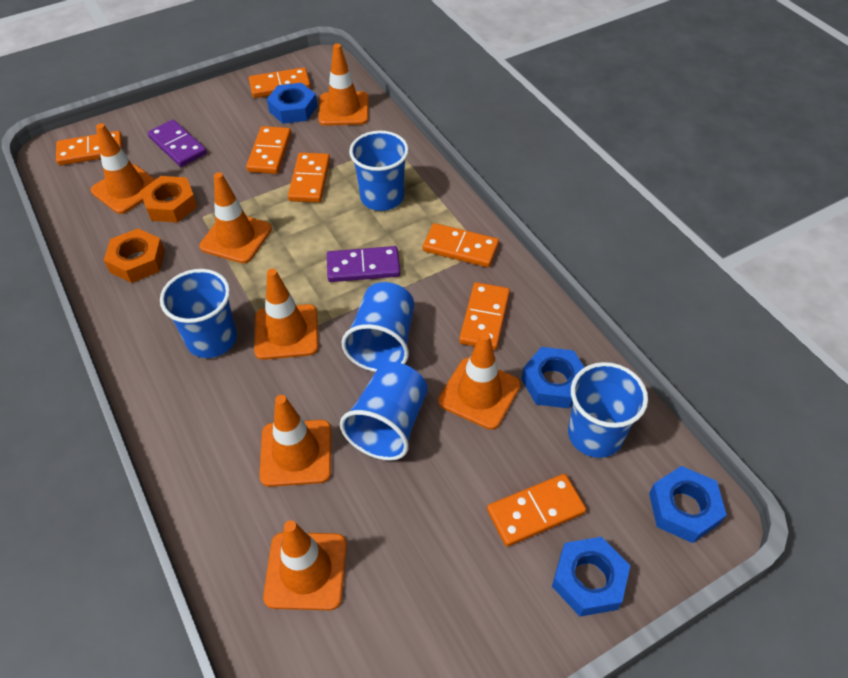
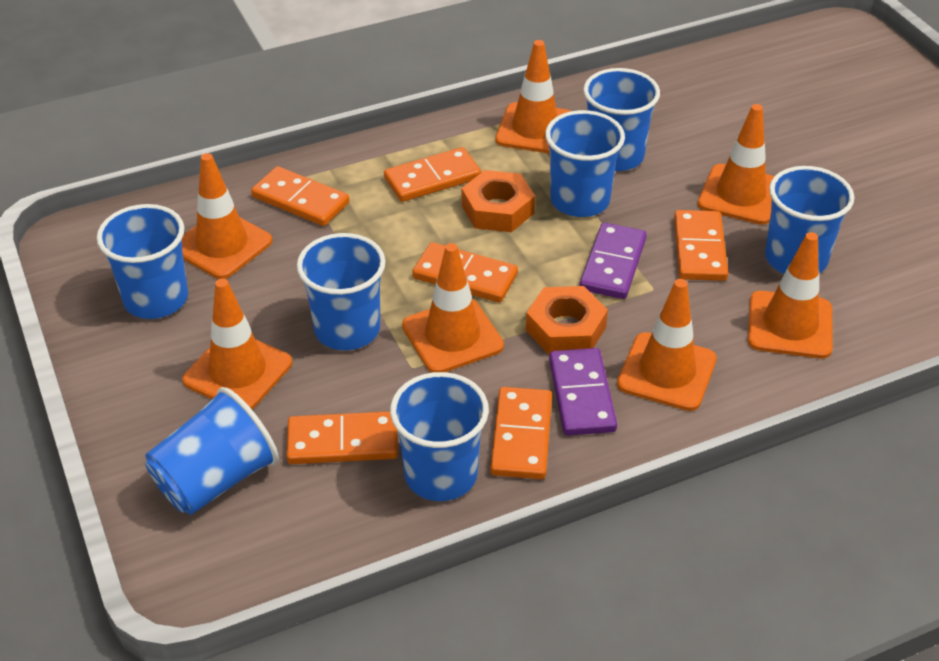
blue cup: 5 -> 7
blue nut: 4 -> 0
orange domino: 7 -> 6

